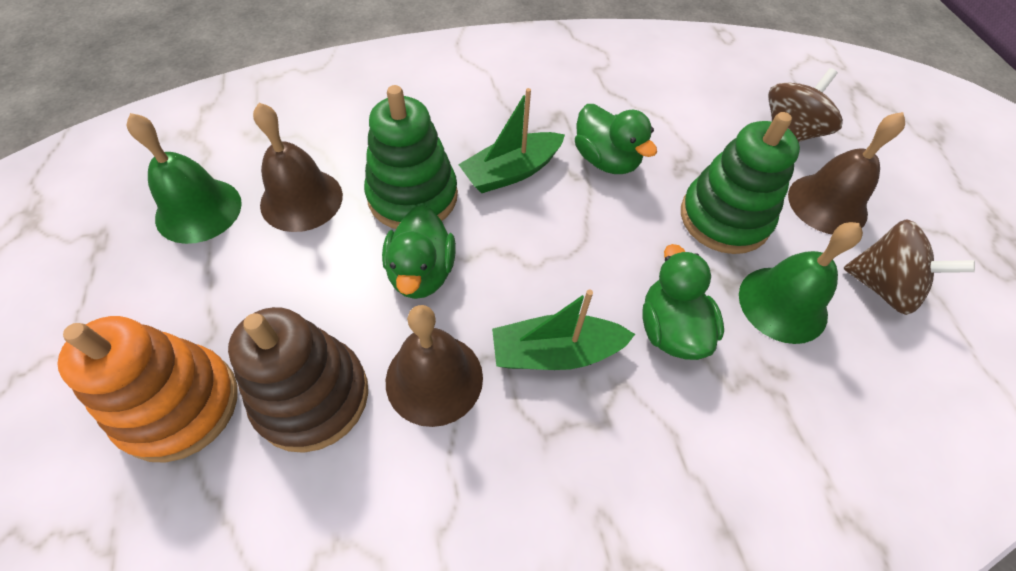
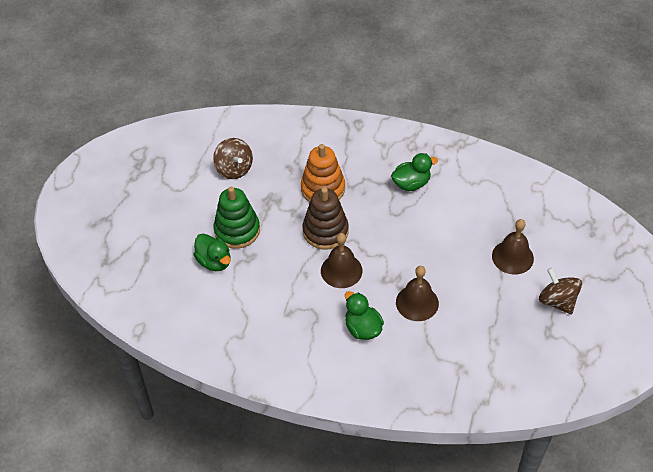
green bell: 2 -> 0
green boat: 2 -> 0
green stacking toy: 2 -> 1

